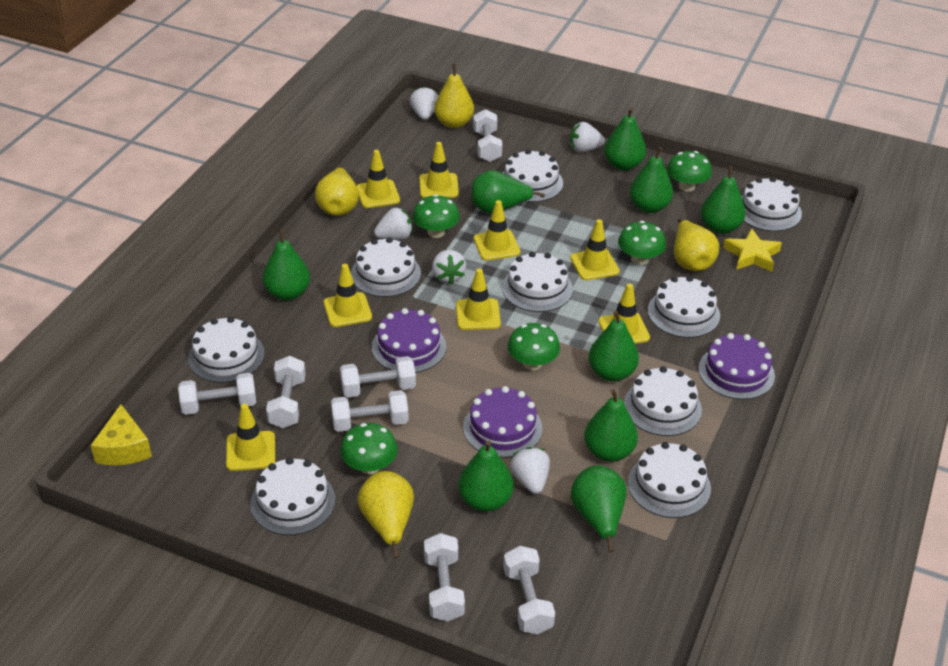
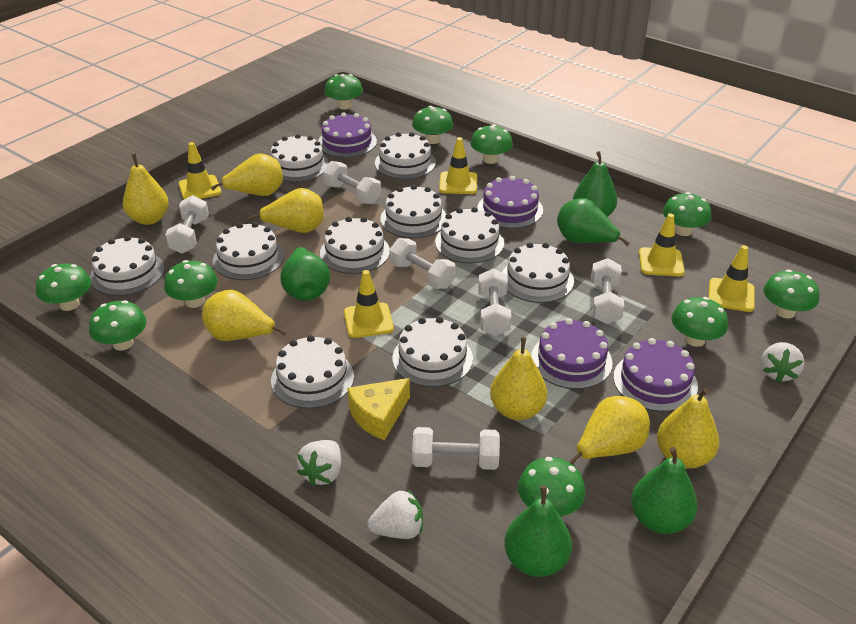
green mushroom: 5 -> 10
green pear: 9 -> 5
purple cake: 3 -> 4
white cake: 9 -> 10
white dumbbell: 7 -> 6
white strawberry: 5 -> 3
yellow pear: 4 -> 7
yellow star: 1 -> 0
yellow traffic cone: 8 -> 5

